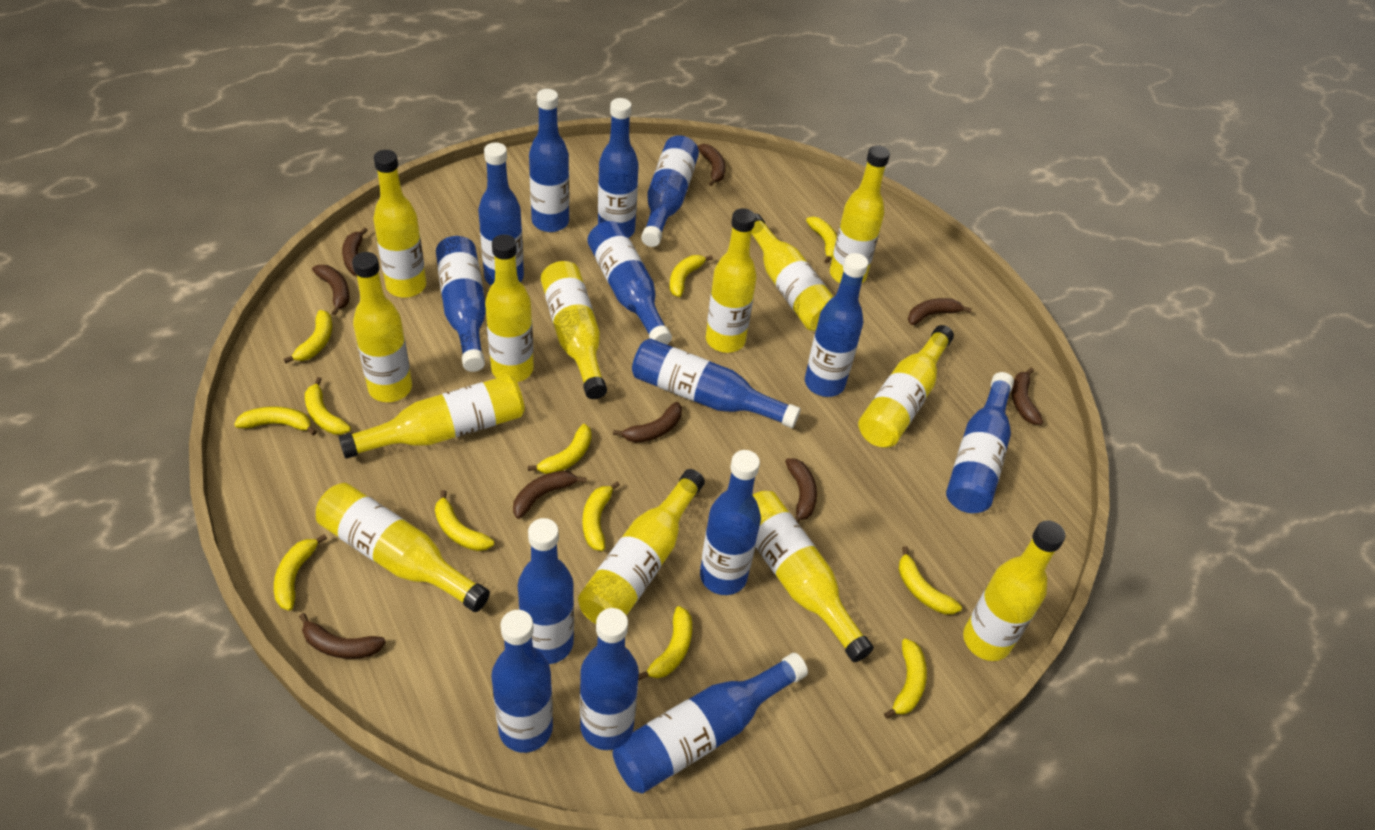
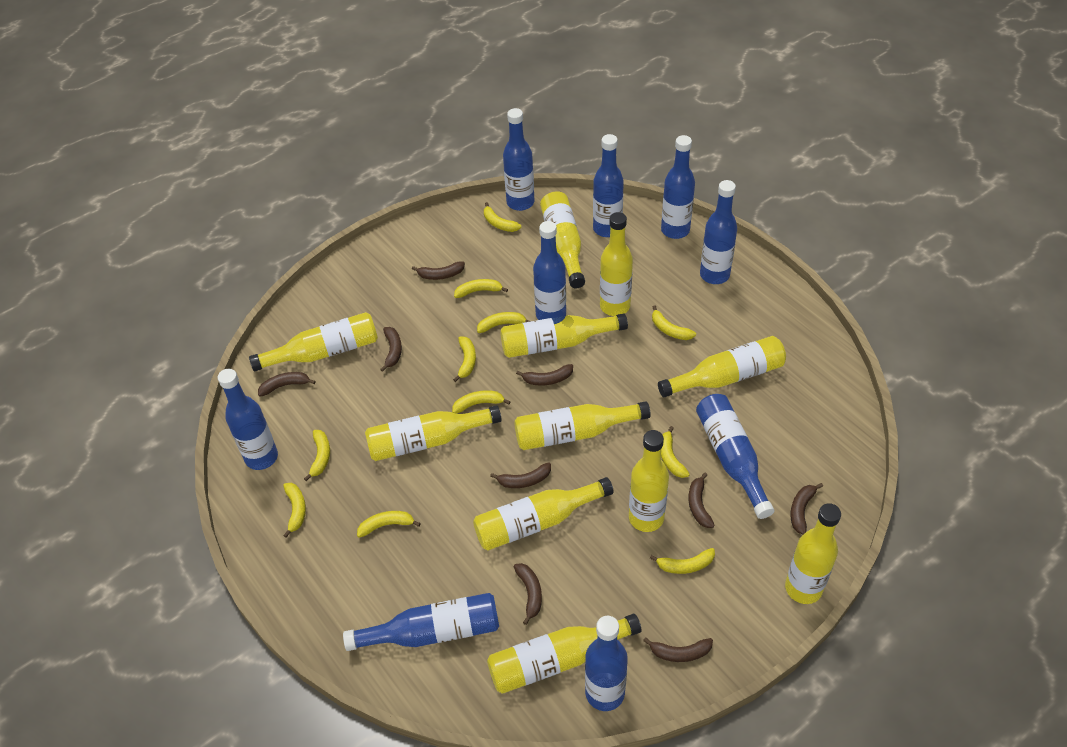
blue bottle: 14 -> 9
yellow banana: 12 -> 11
yellow bottle: 13 -> 11

